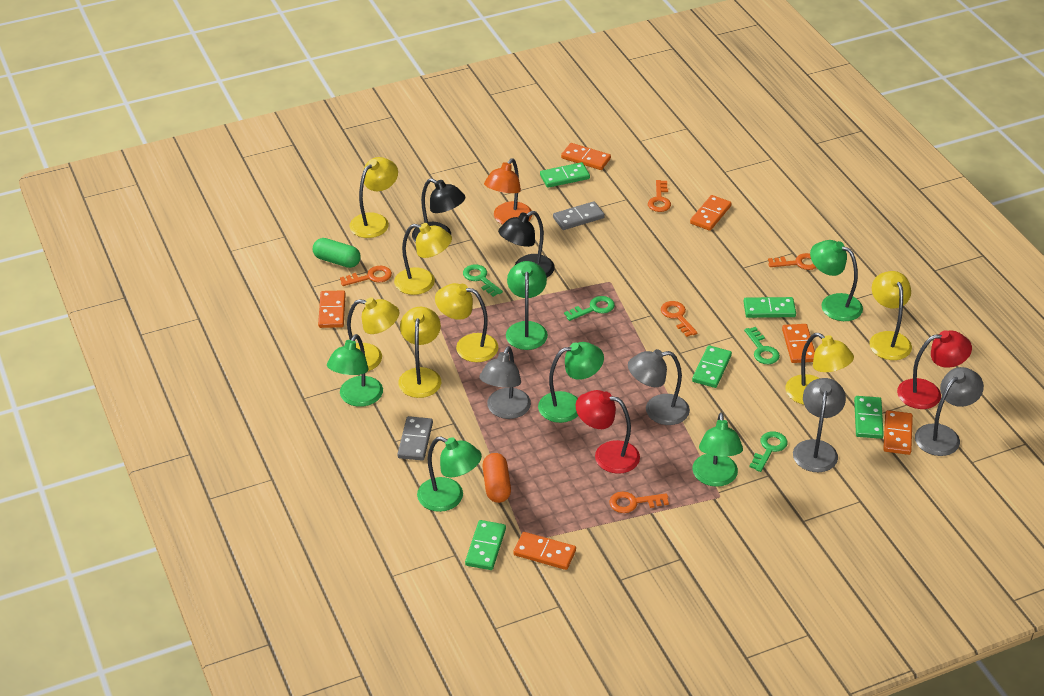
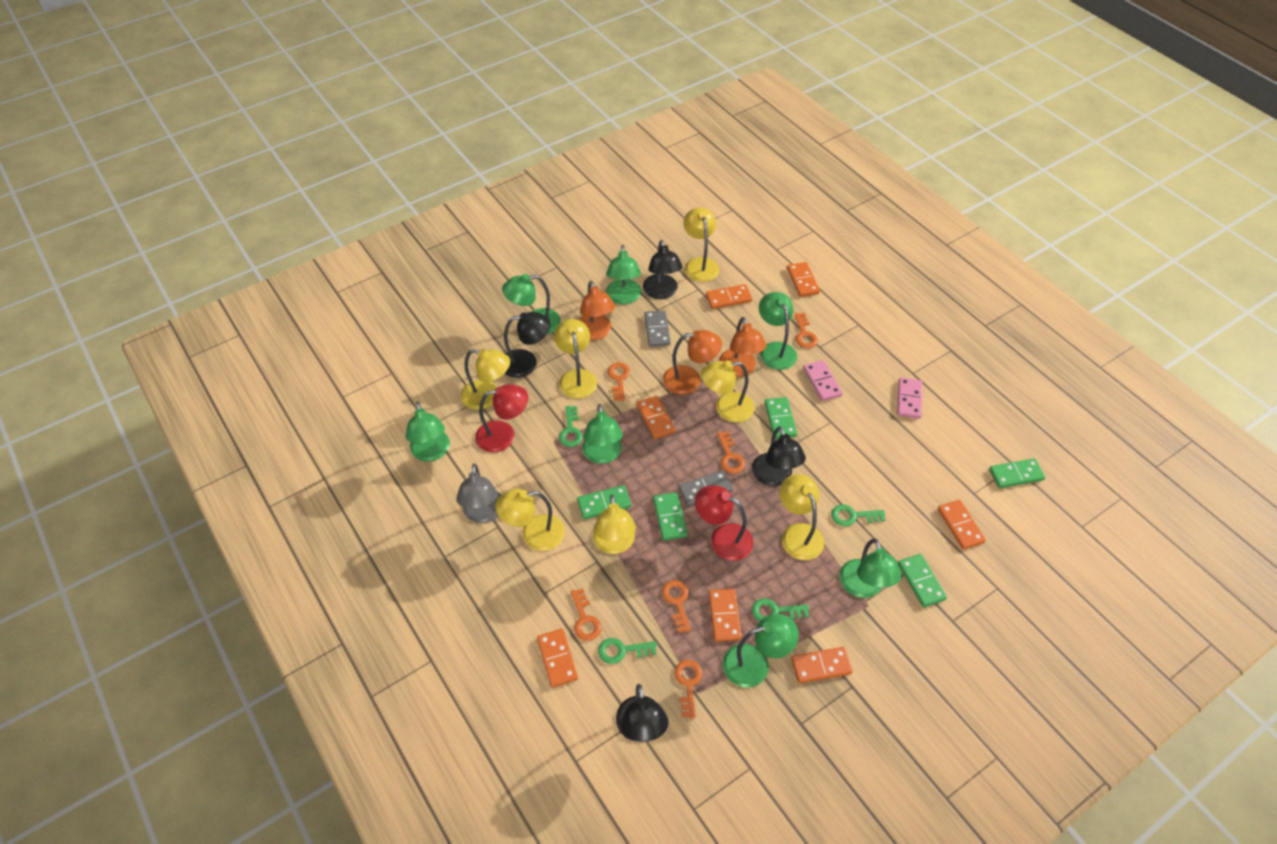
black lamp: 2 -> 4
green capsule: 1 -> 0
green lamp: 6 -> 7
grey lamp: 4 -> 1
orange capsule: 1 -> 0
orange domino: 6 -> 7
orange key: 5 -> 6
orange lamp: 1 -> 3
pink domino: 0 -> 2

